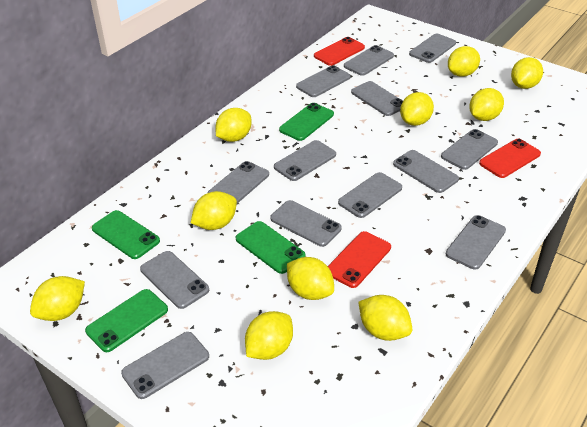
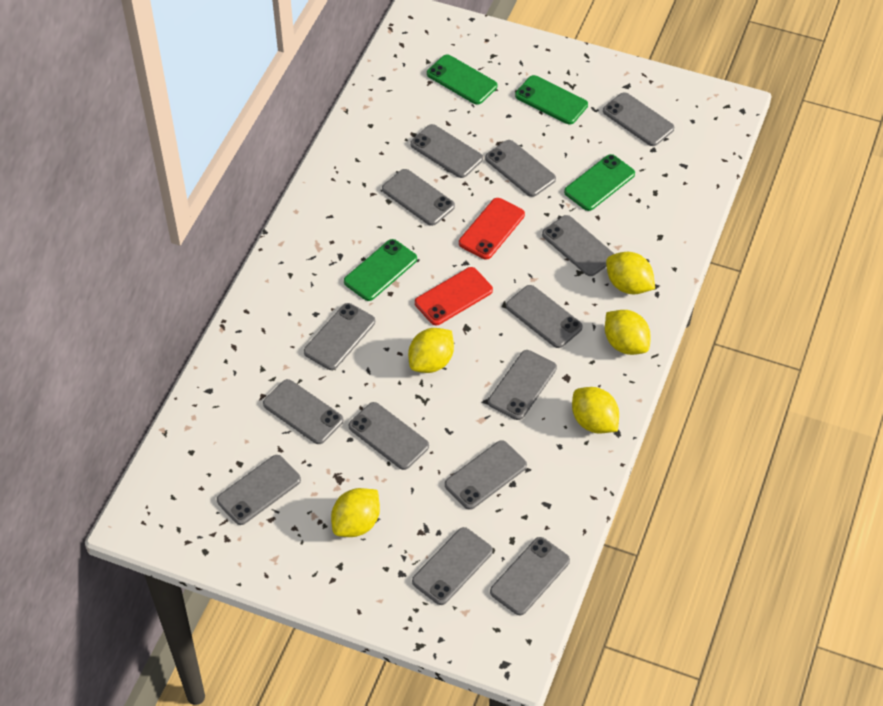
grey phone: 13 -> 14
red phone: 3 -> 2
yellow lemon: 10 -> 5

